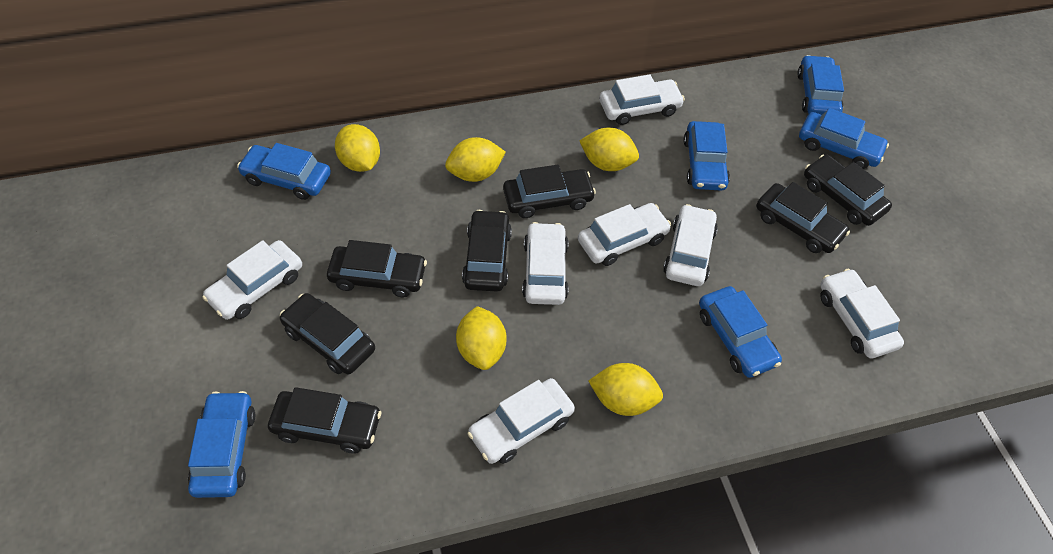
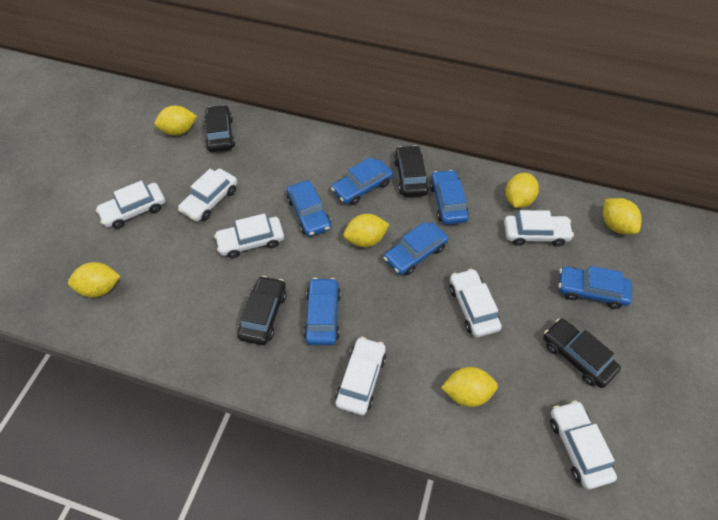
black car: 7 -> 4
yellow lemon: 5 -> 6

